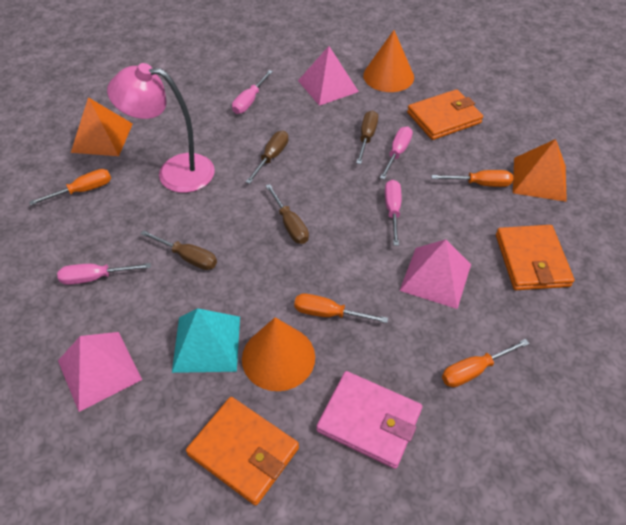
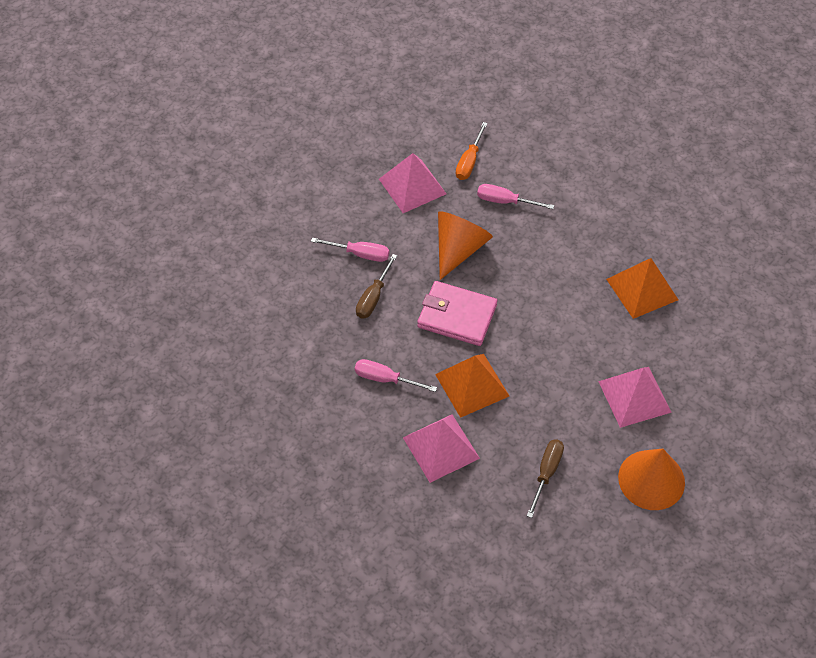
brown screwdriver: 4 -> 2
orange screwdriver: 4 -> 1
orange wallet: 3 -> 0
pink lamp: 1 -> 0
pink screwdriver: 4 -> 3
turquoise pyramid: 1 -> 0

